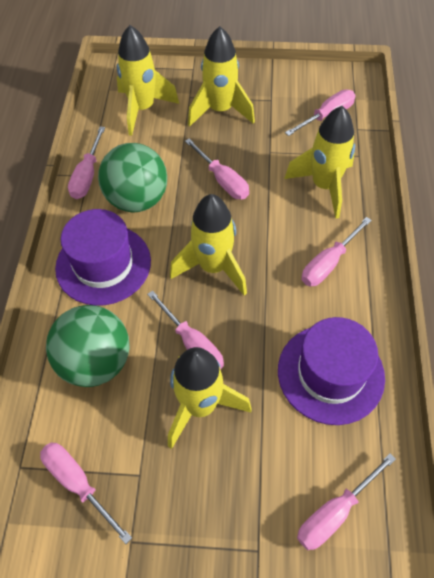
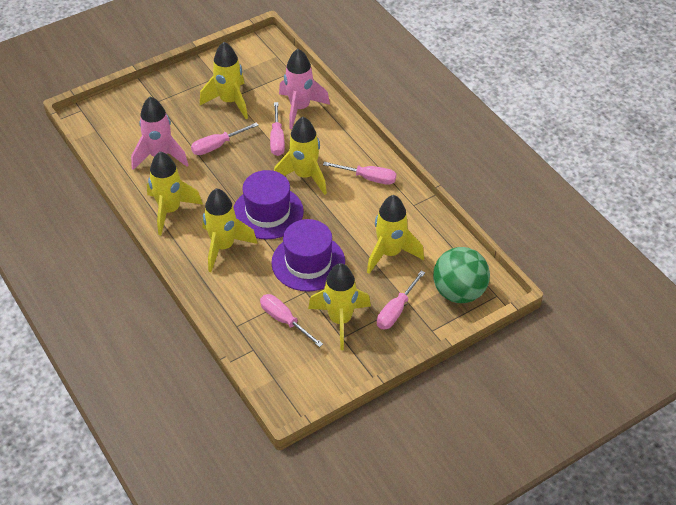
green ball: 2 -> 1
pink rocket: 0 -> 2
pink screwdriver: 7 -> 5
yellow rocket: 5 -> 6

